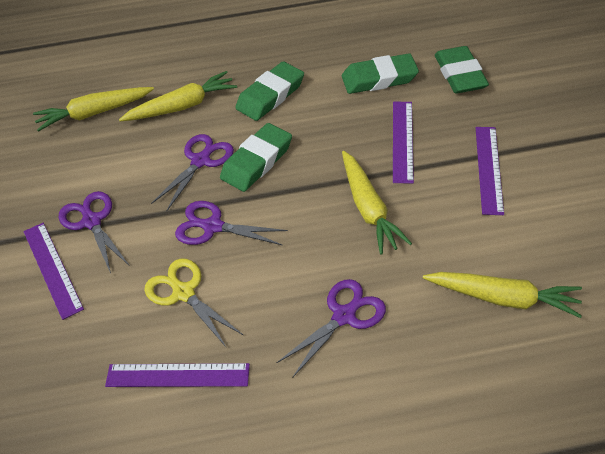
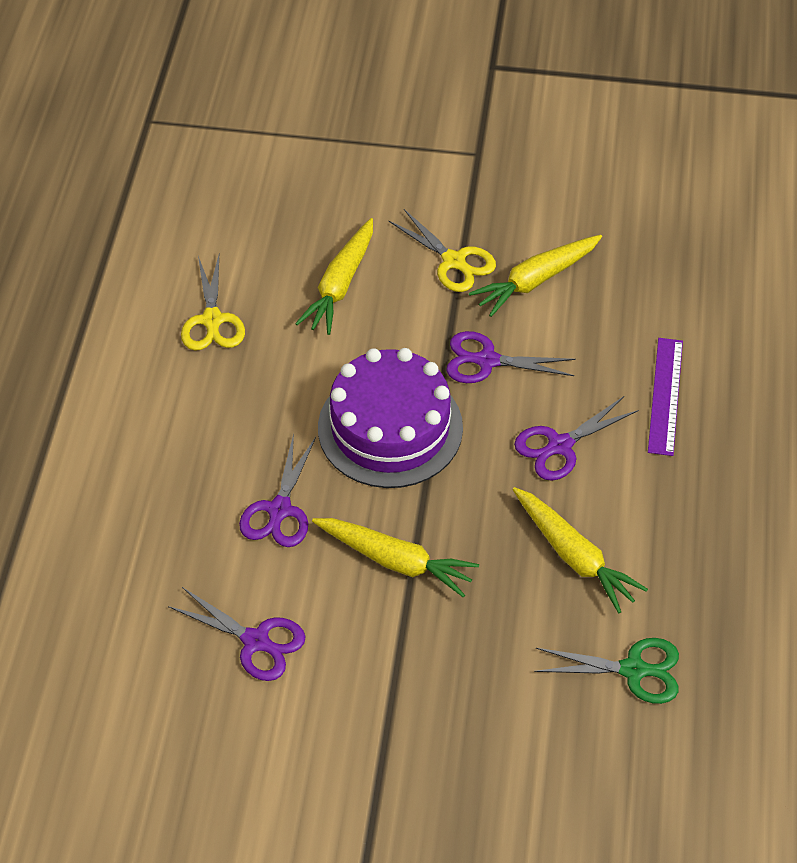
green eraser: 4 -> 0
green scissors: 0 -> 1
purple cake: 0 -> 1
purple ruler: 4 -> 1
yellow scissors: 1 -> 2

